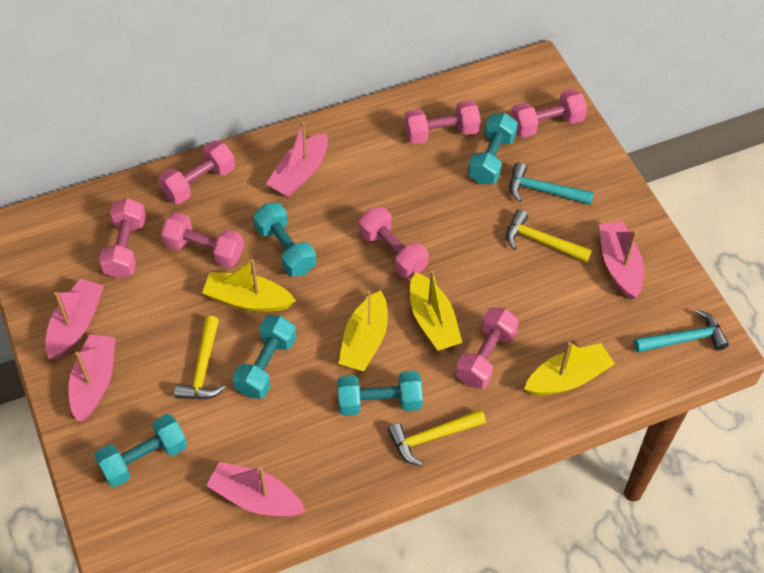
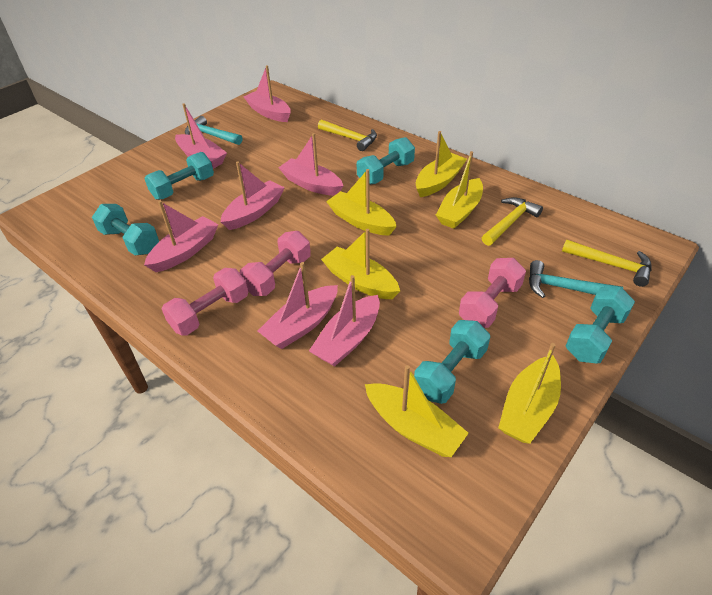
pink boat: 5 -> 7
pink dumbbell: 7 -> 3
yellow boat: 4 -> 6

